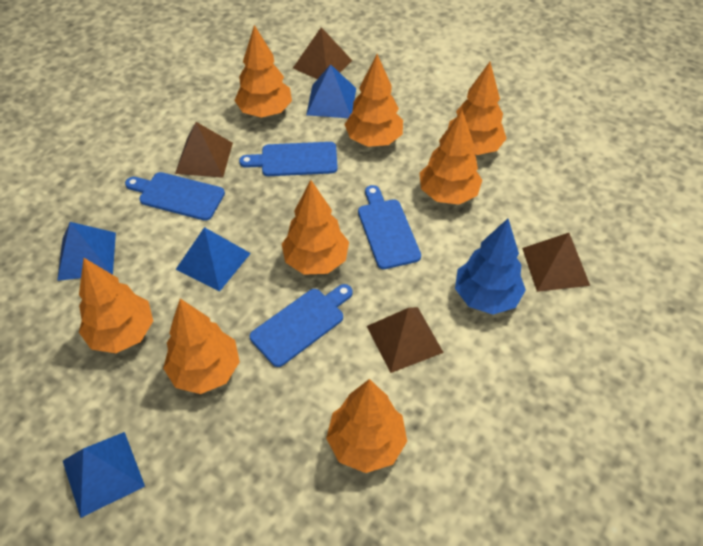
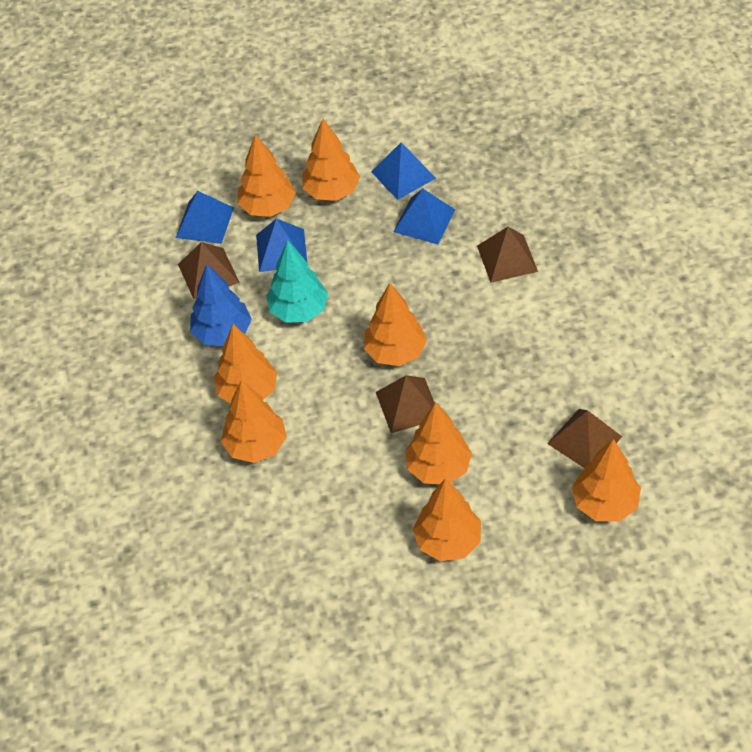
blue cutting board: 4 -> 0
turquoise tree: 0 -> 1

